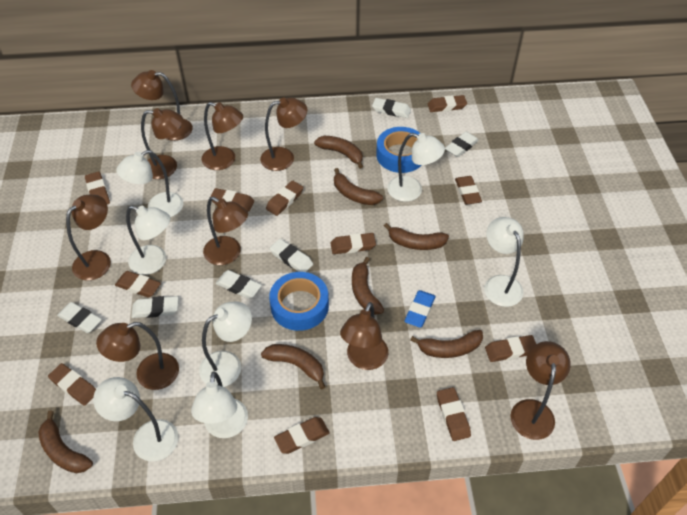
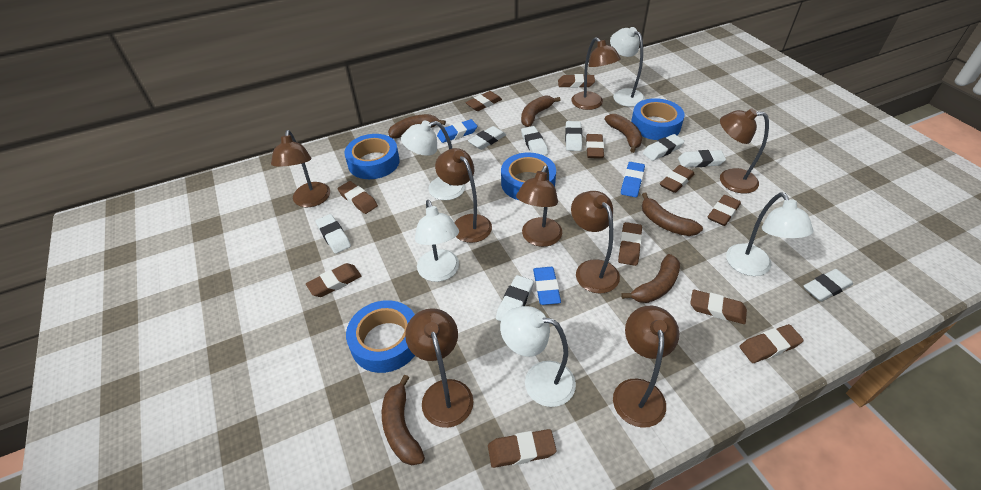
blue eraser: 1 -> 3
blue tape: 2 -> 4
brown banana: 7 -> 6
brown lamp: 9 -> 8
white eraser: 6 -> 8
white lamp: 7 -> 5

